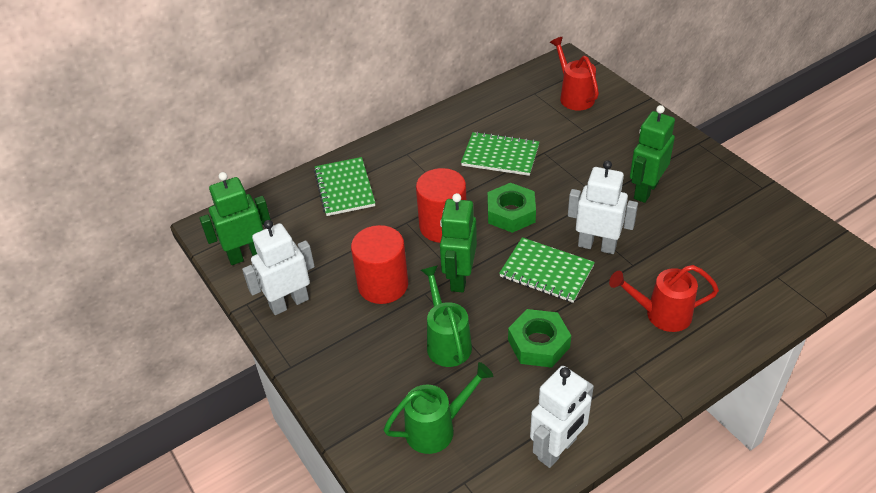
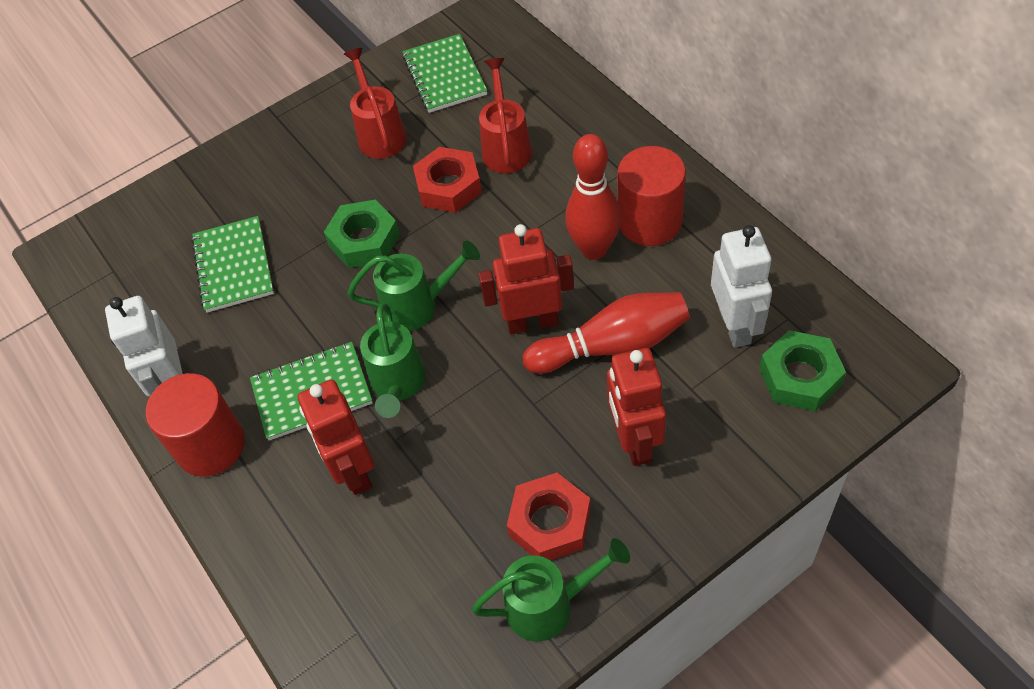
green robot: 3 -> 0
green watering can: 2 -> 3
red bowling pin: 0 -> 2
red nut: 0 -> 2
red robot: 0 -> 3
white robot: 3 -> 2

